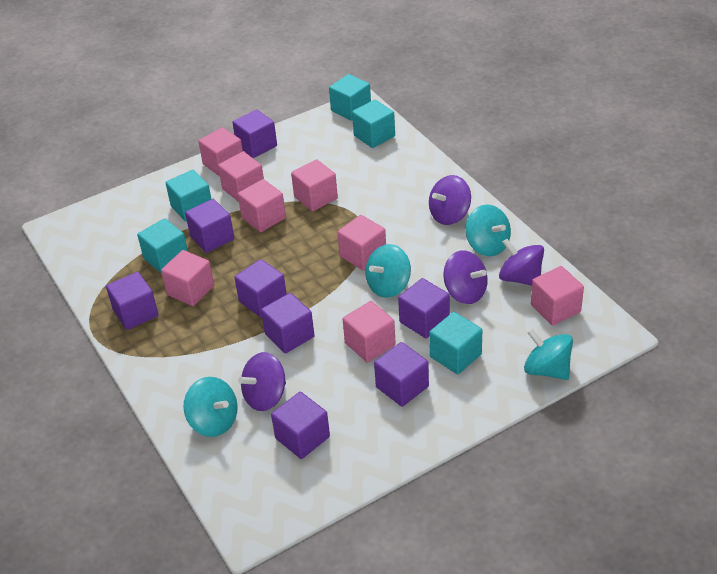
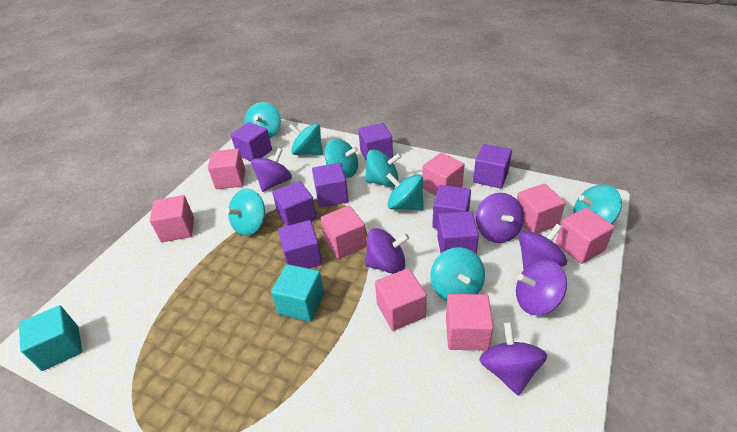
purple spinning top: 4 -> 6
turquoise cube: 5 -> 2
turquoise spinning top: 4 -> 8

